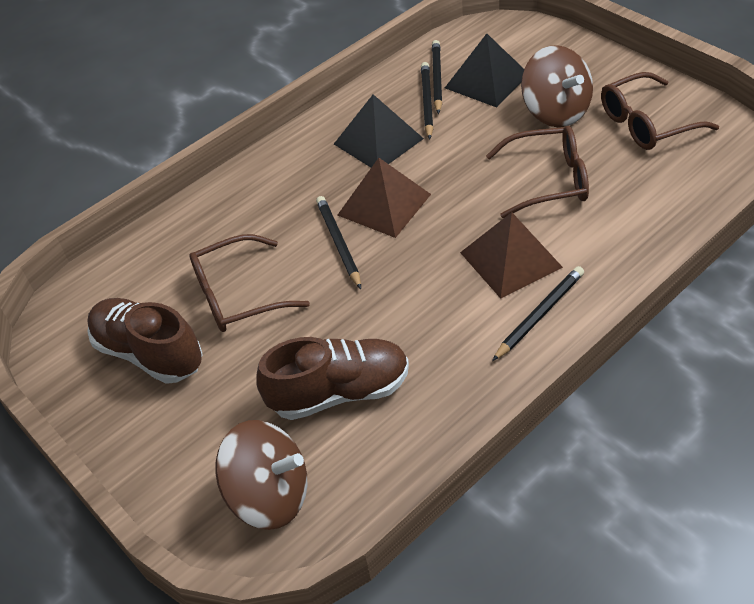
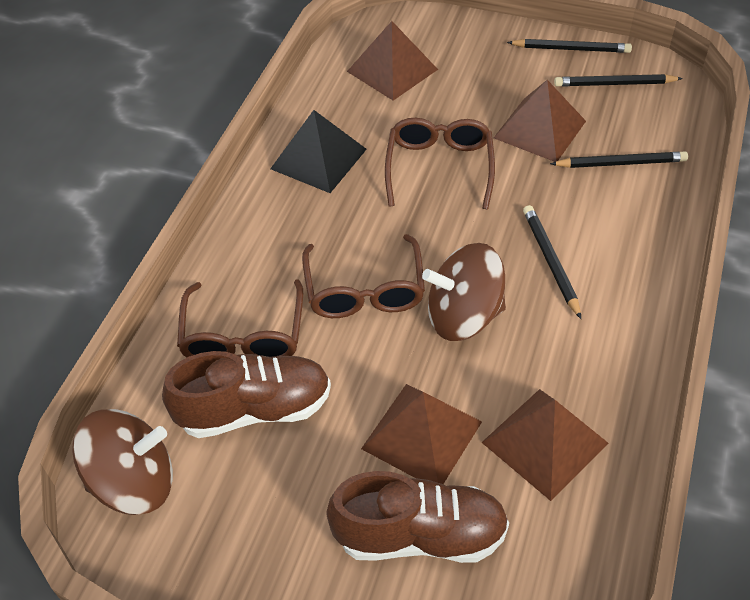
black pyramid: 2 -> 1
brown pyramid: 2 -> 4

